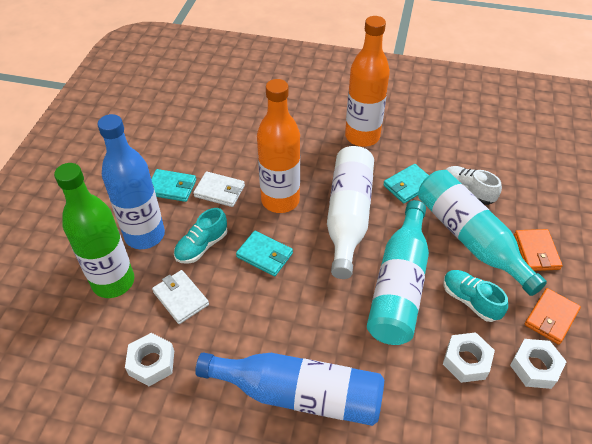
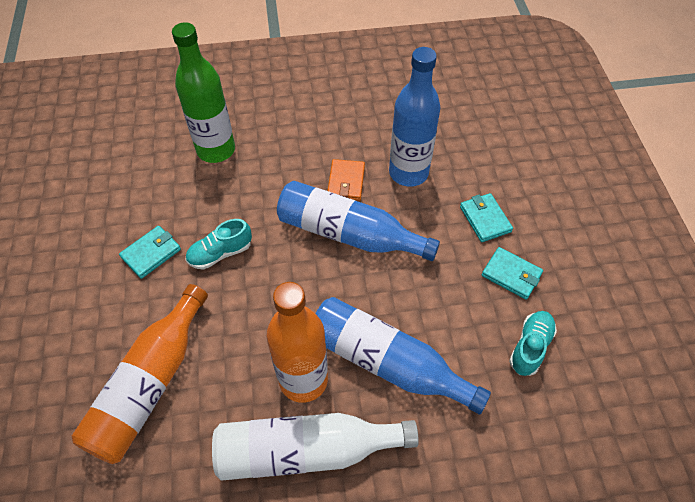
blue bottle: 2 -> 3
orange wallet: 2 -> 1
turquoise bottle: 2 -> 0
white nut: 3 -> 0
white shoe: 1 -> 0
white wallet: 2 -> 0

